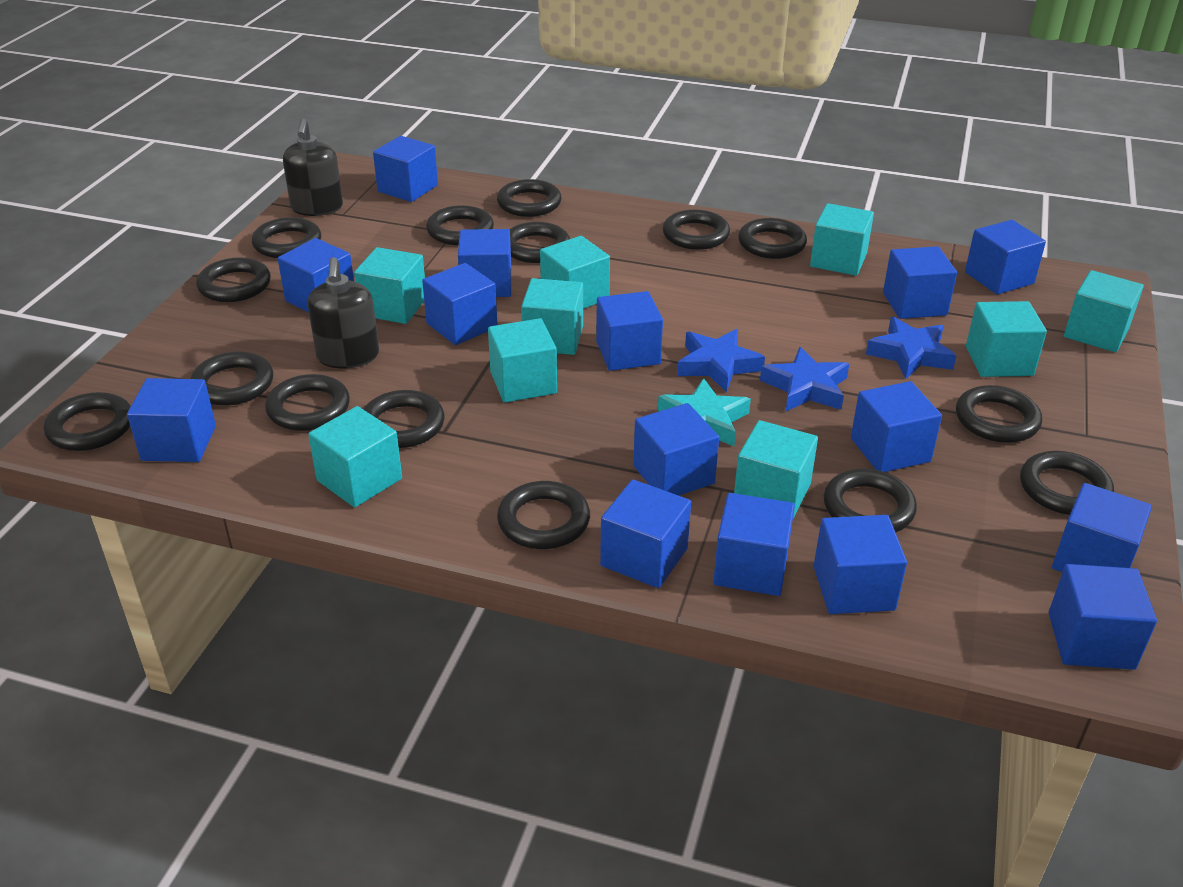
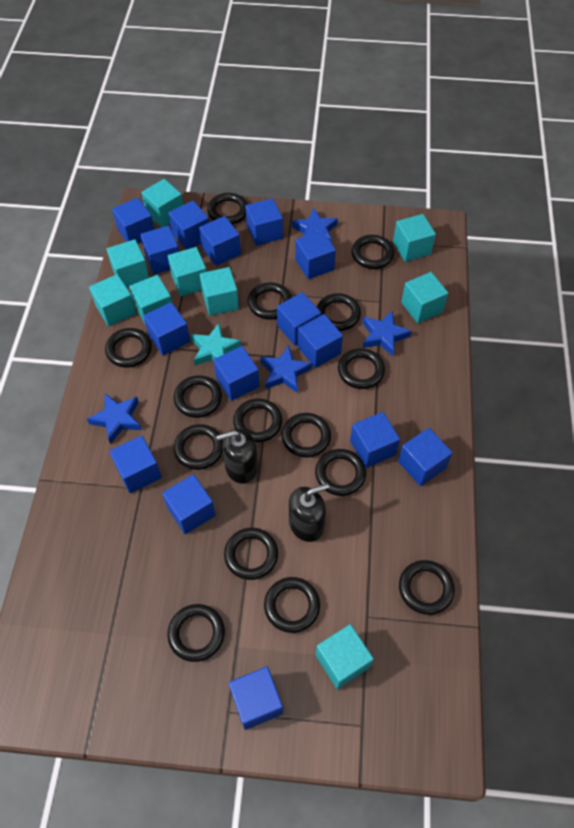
blue star: 3 -> 4

